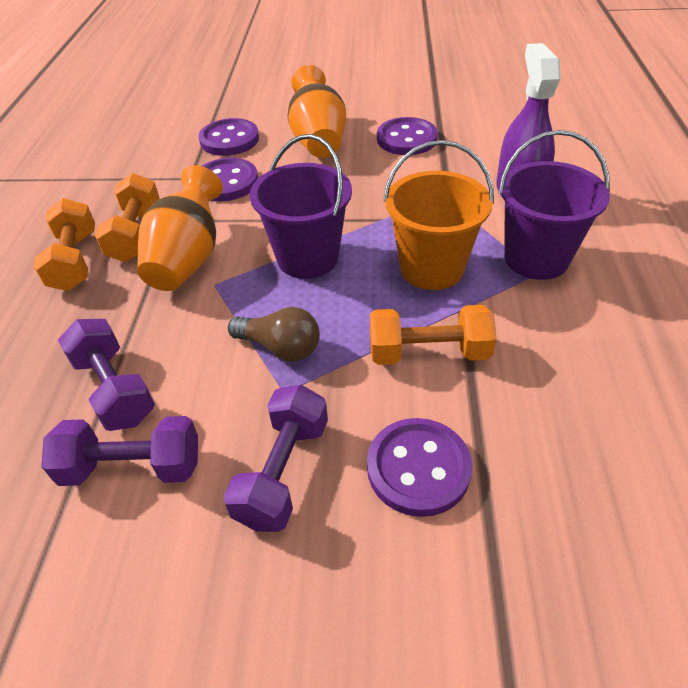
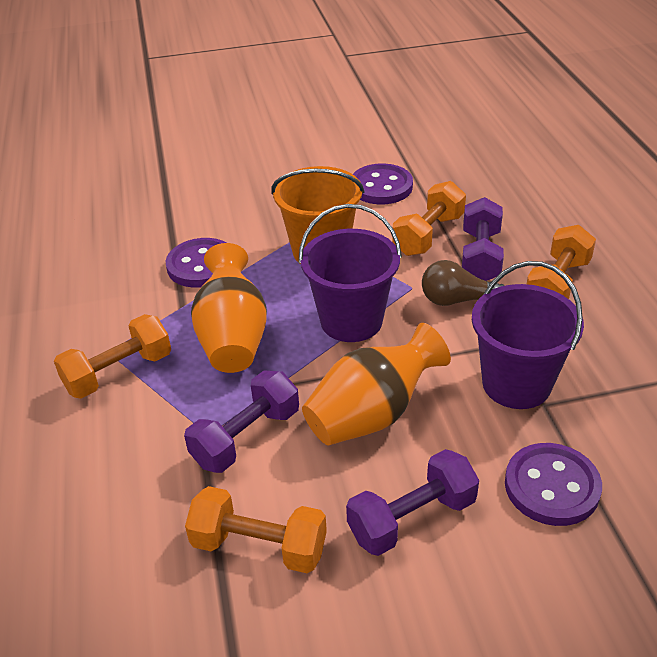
orange dumbbell: 3 -> 4
purple button: 4 -> 3
purple spray bottle: 1 -> 0

